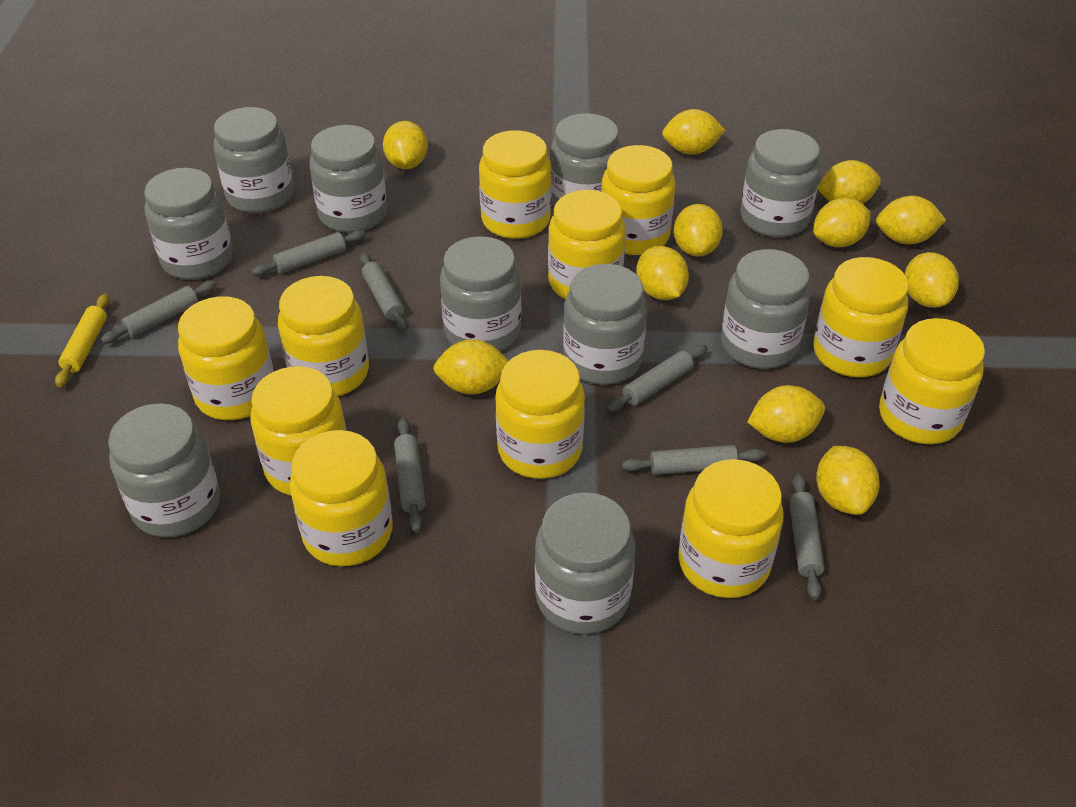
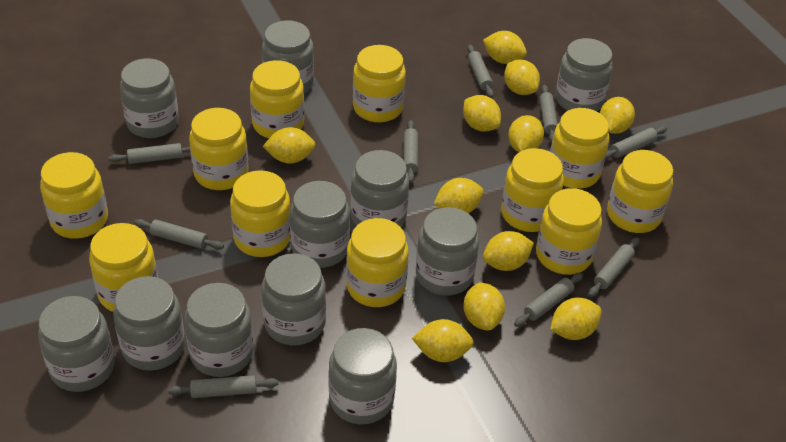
grey jar: 10 -> 11
grey rolling pin: 7 -> 9
yellow rolling pin: 1 -> 0

